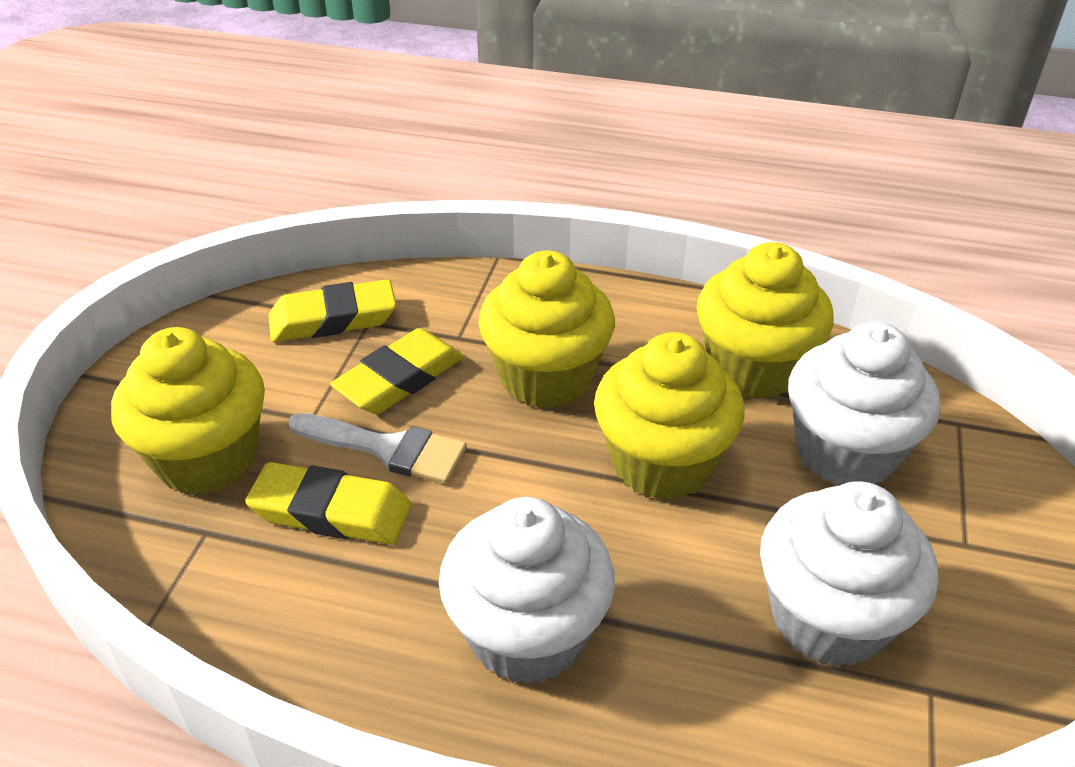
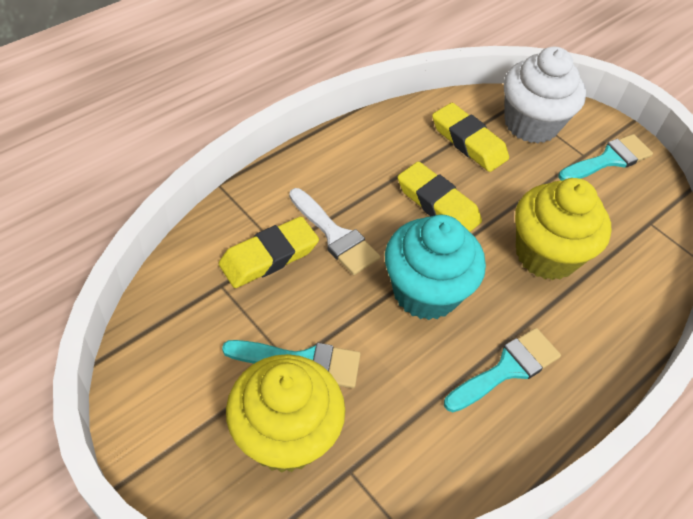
turquoise brush: 0 -> 3
turquoise cupcake: 0 -> 1
white cupcake: 3 -> 1
yellow cupcake: 4 -> 2

